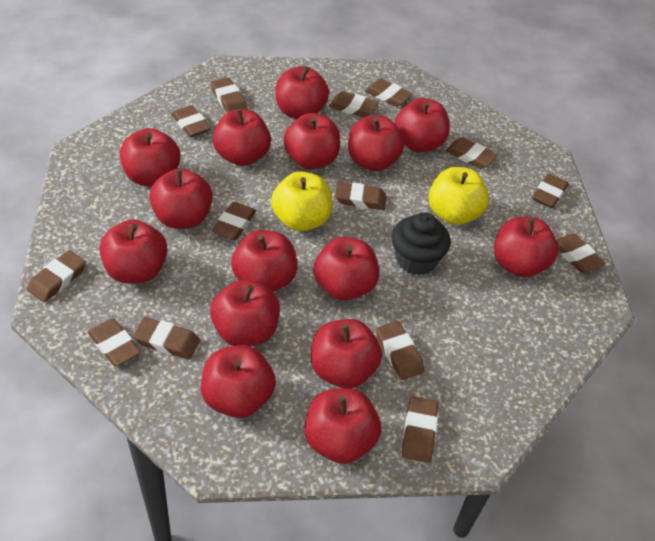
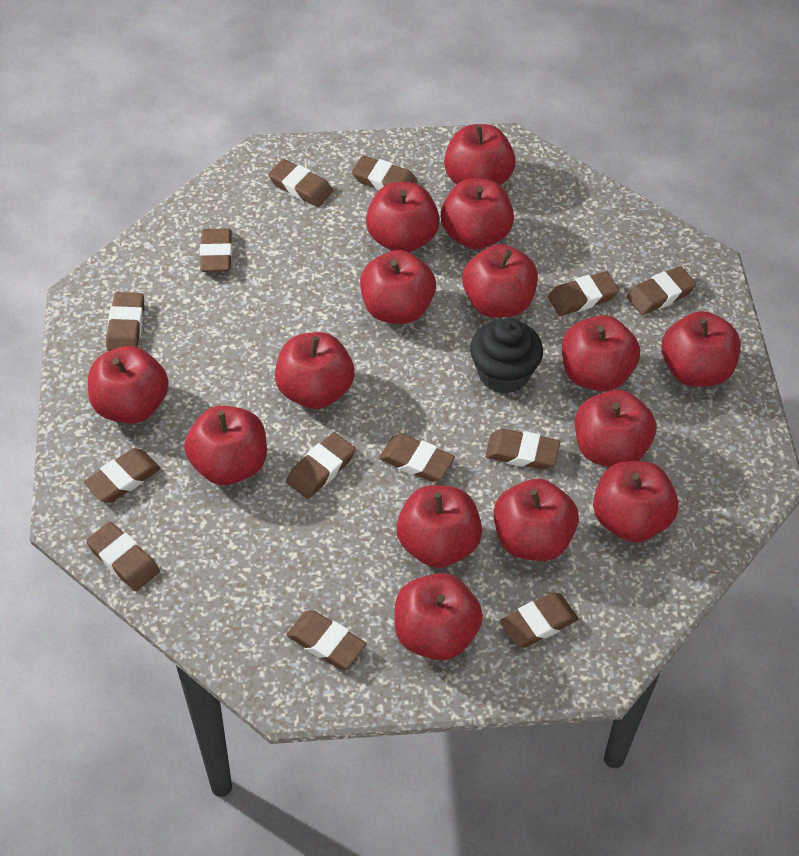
brown eraser: 14 -> 13
yellow apple: 2 -> 0

